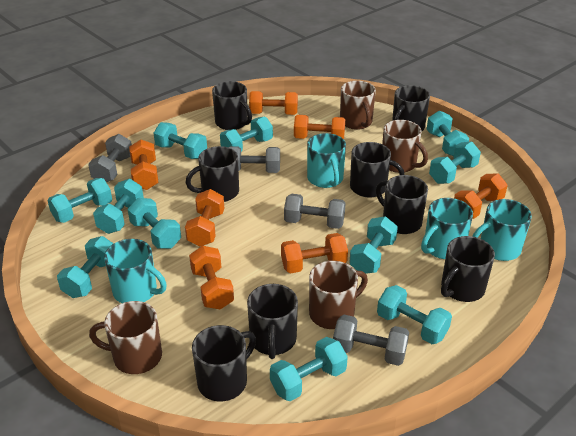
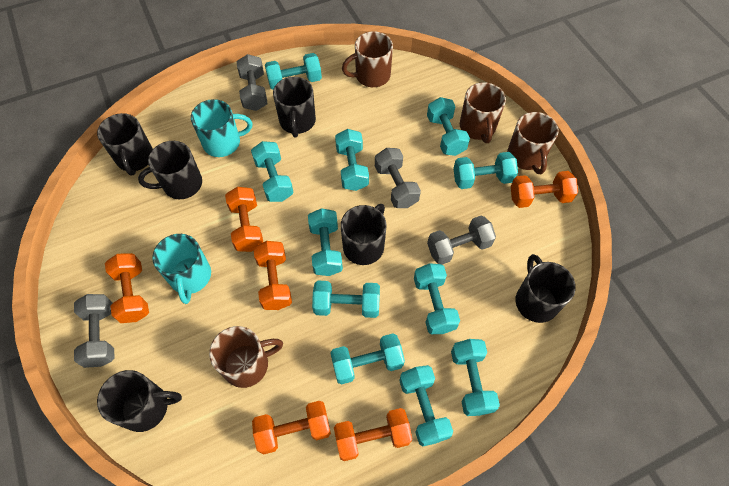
black mug: 8 -> 6
orange dumbbell: 7 -> 6
turquoise mug: 4 -> 2

